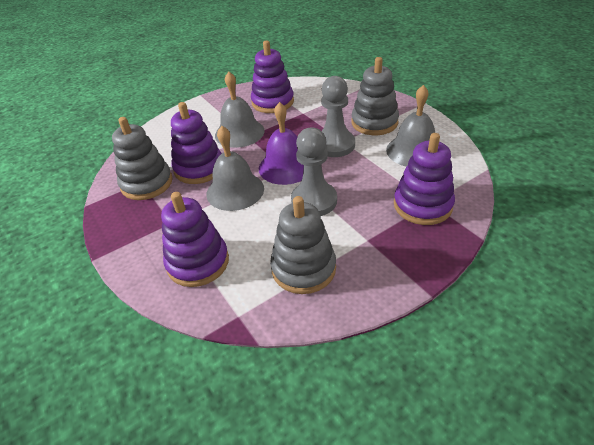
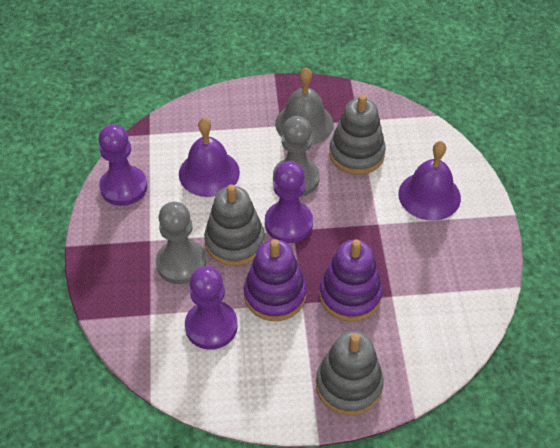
grey bell: 3 -> 1
purple bell: 1 -> 2
purple pawn: 0 -> 3
purple stacking toy: 4 -> 2

